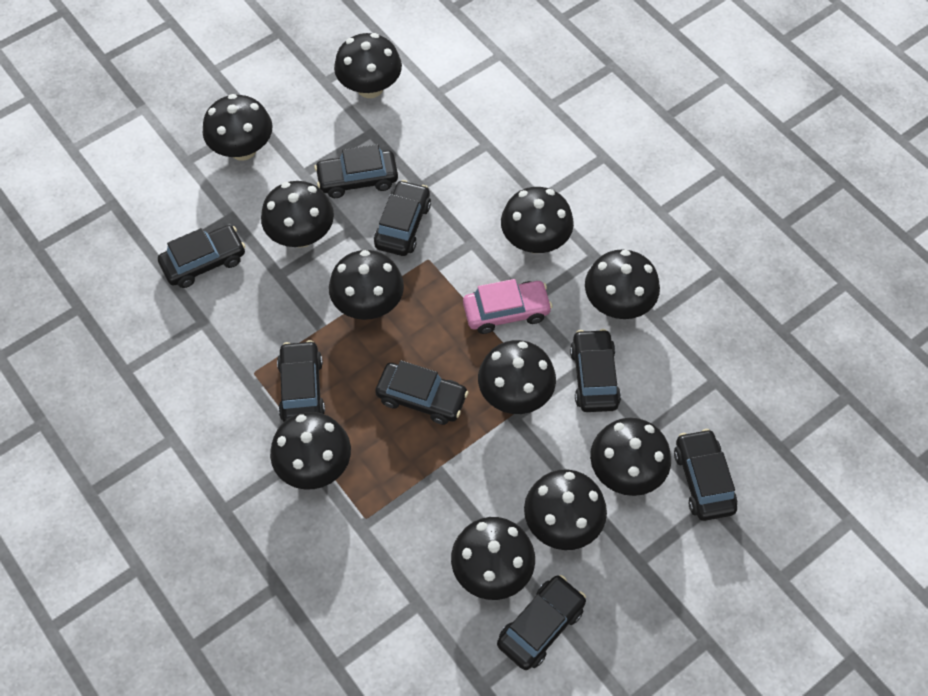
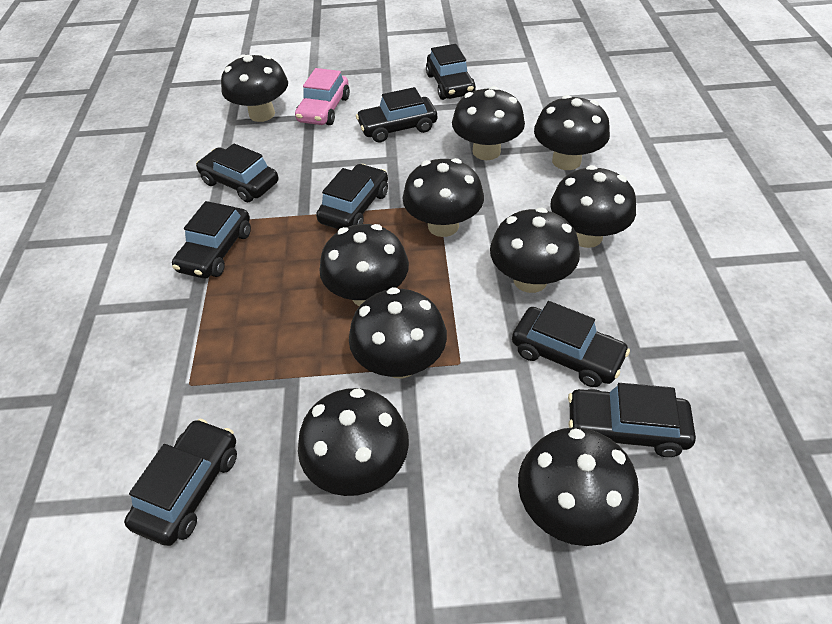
black mushroom: 11 -> 10

